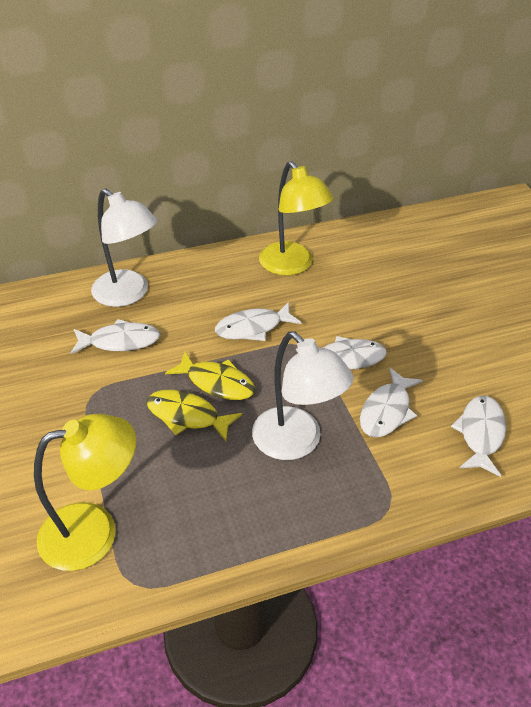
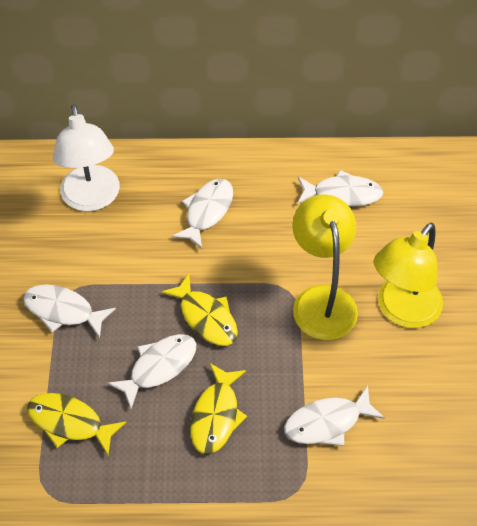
white lamp: 2 -> 1
yellow fish: 2 -> 3

